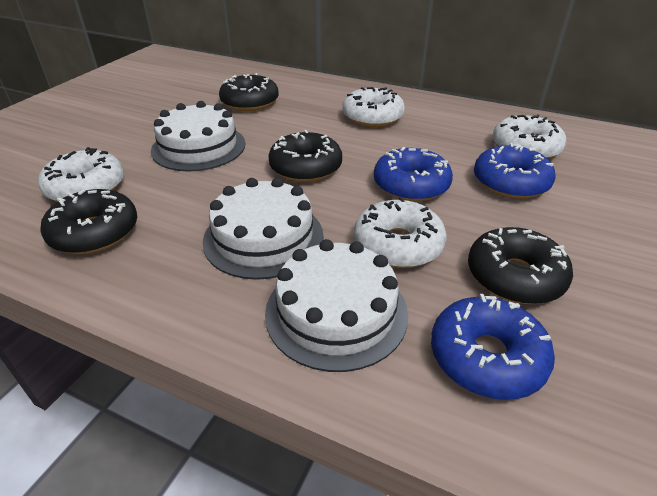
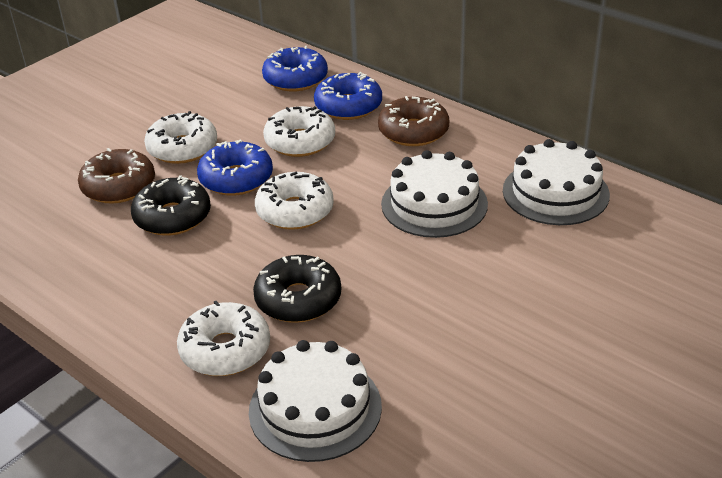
black donut: 4 -> 2
brown donut: 0 -> 2

